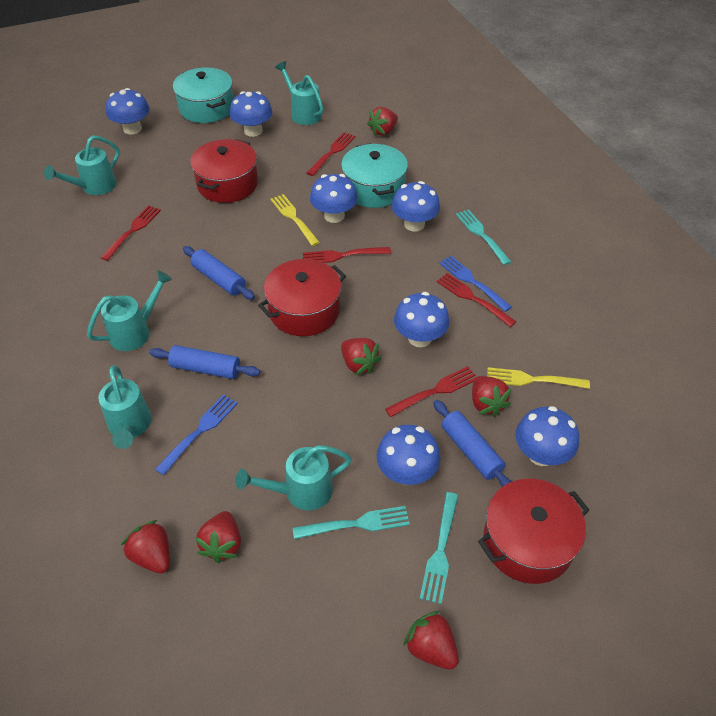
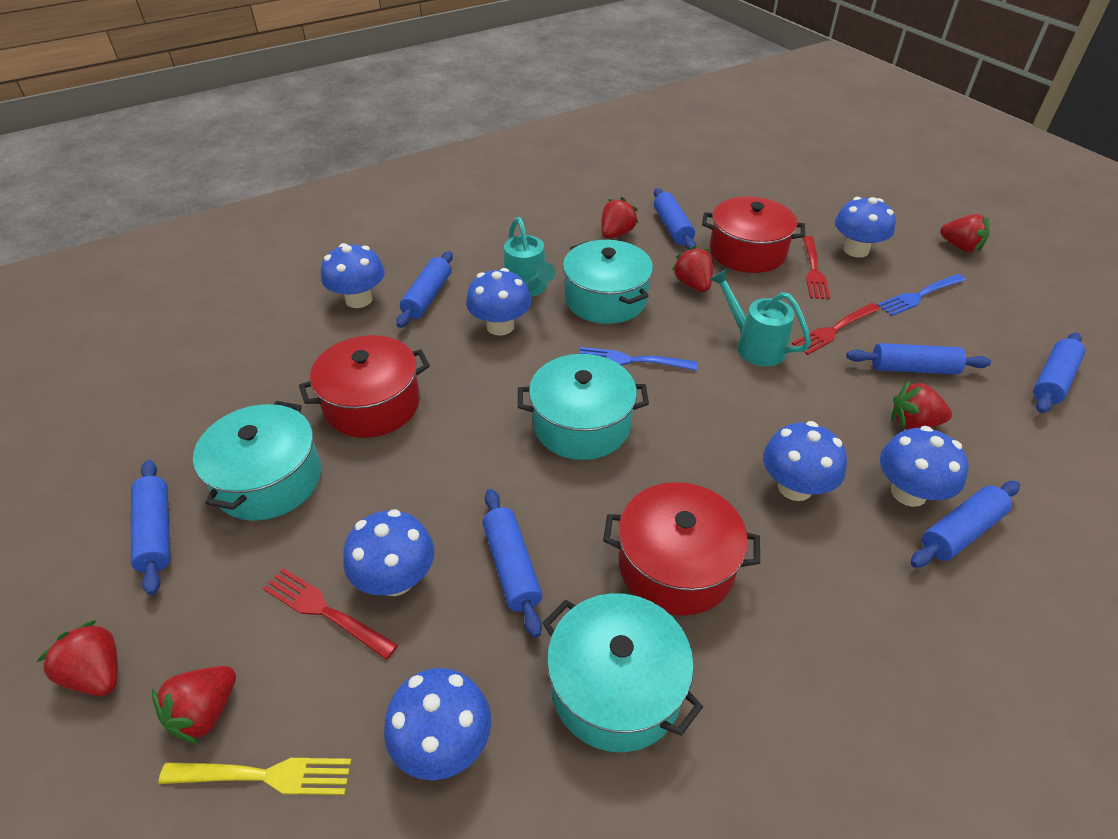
blue rolling pin: 3 -> 7
red fork: 5 -> 3
turquoise fork: 3 -> 0
turquoise pot: 2 -> 4
turquoise watering can: 5 -> 2
yellow fork: 2 -> 1

